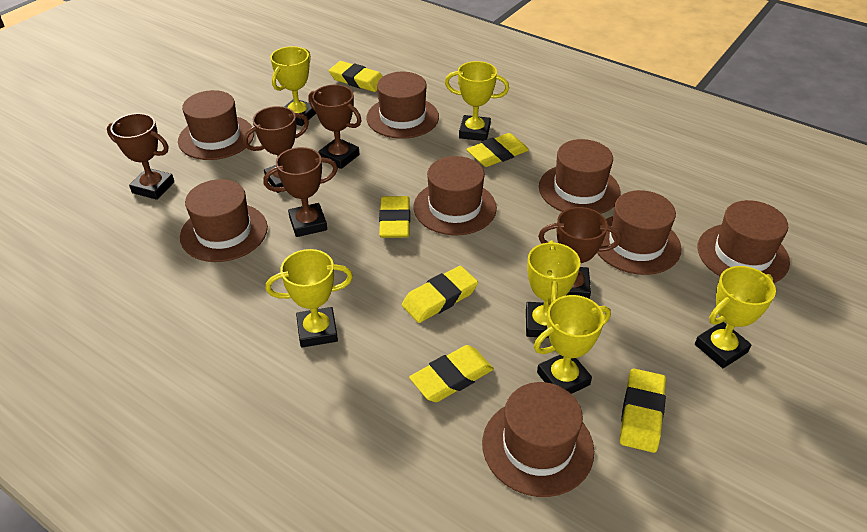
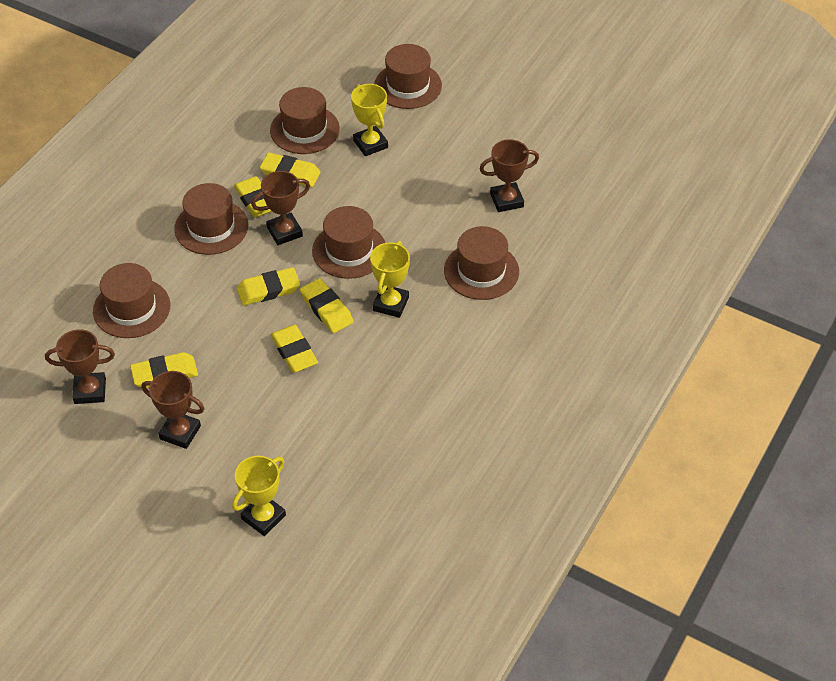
brown hat: 8 -> 6
brown trophy: 5 -> 4
yellow trophy: 6 -> 3

